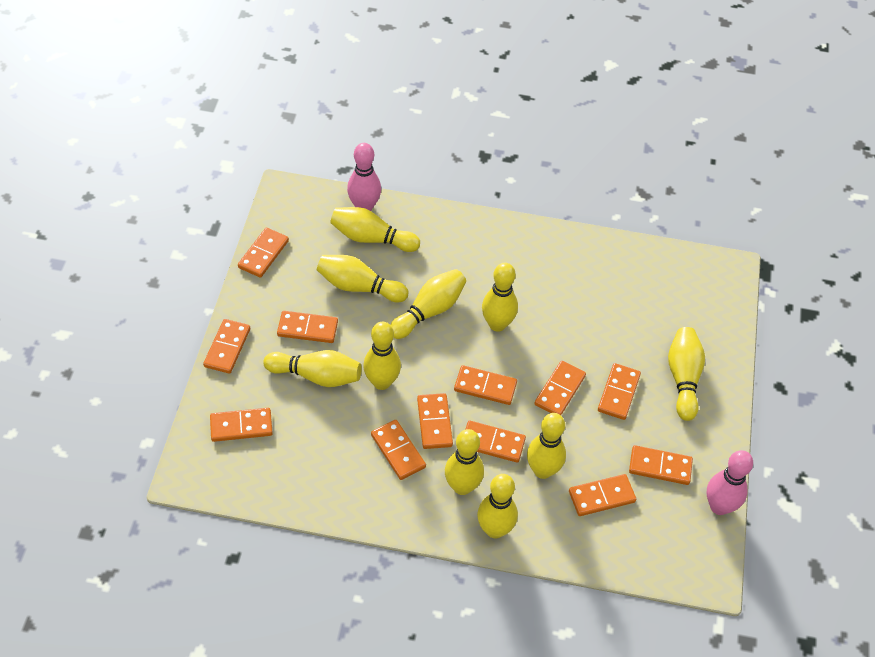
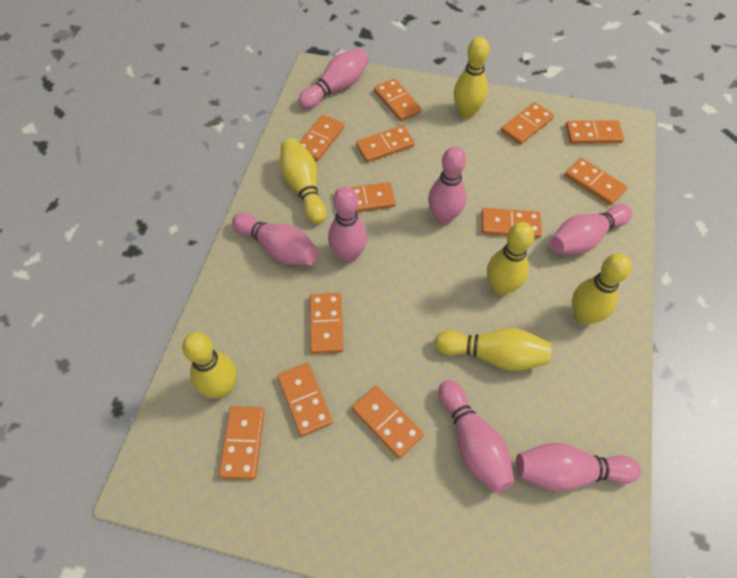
pink bowling pin: 2 -> 7
yellow bowling pin: 10 -> 6

